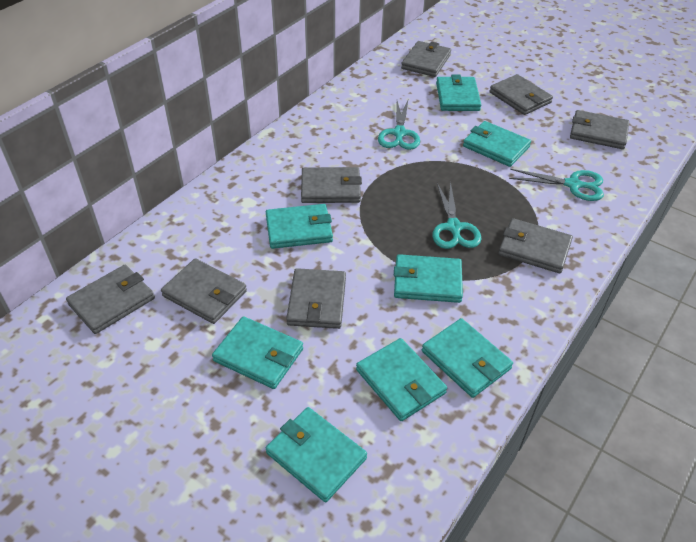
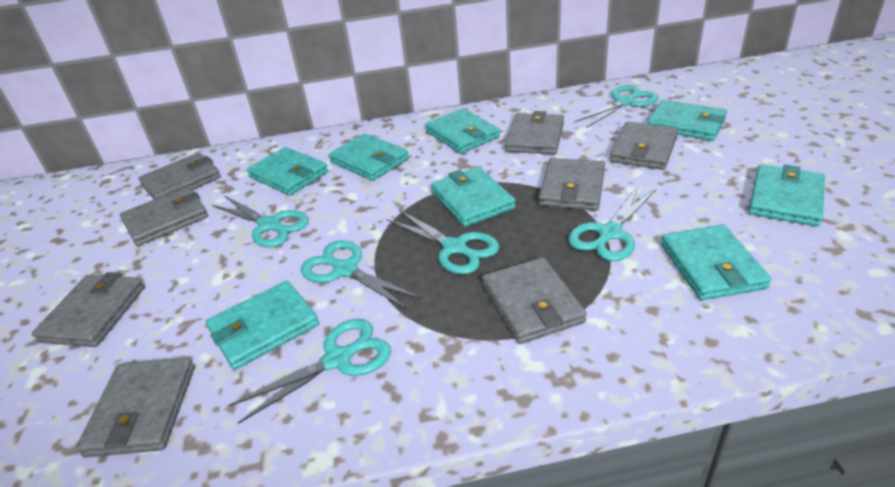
turquoise scissors: 3 -> 6

